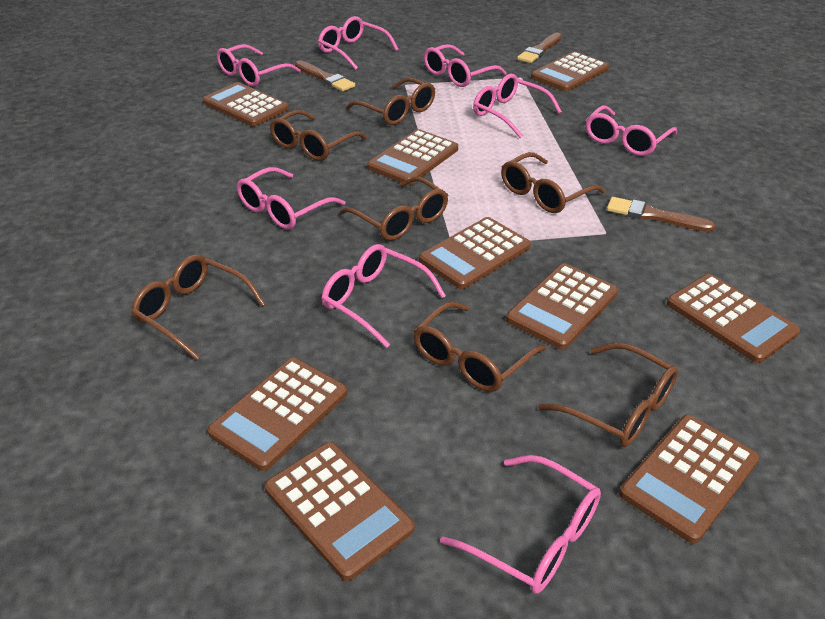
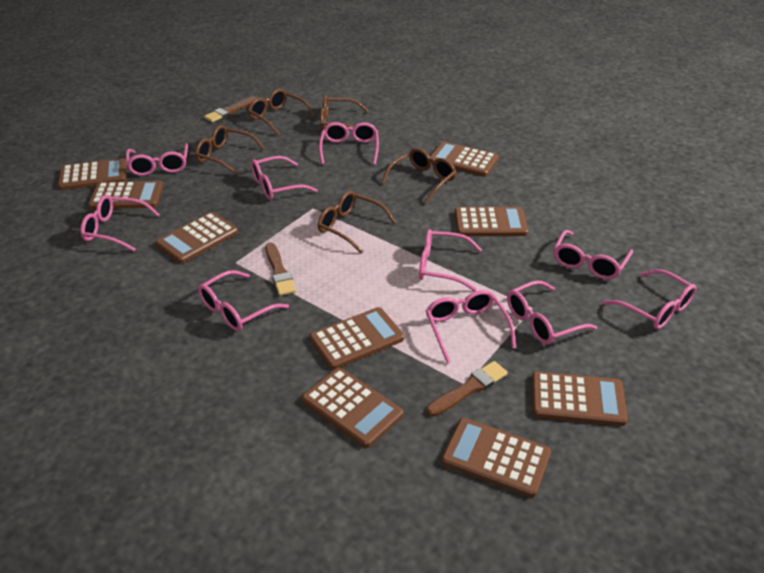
brown glasses: 7 -> 5
pink glasses: 8 -> 10

